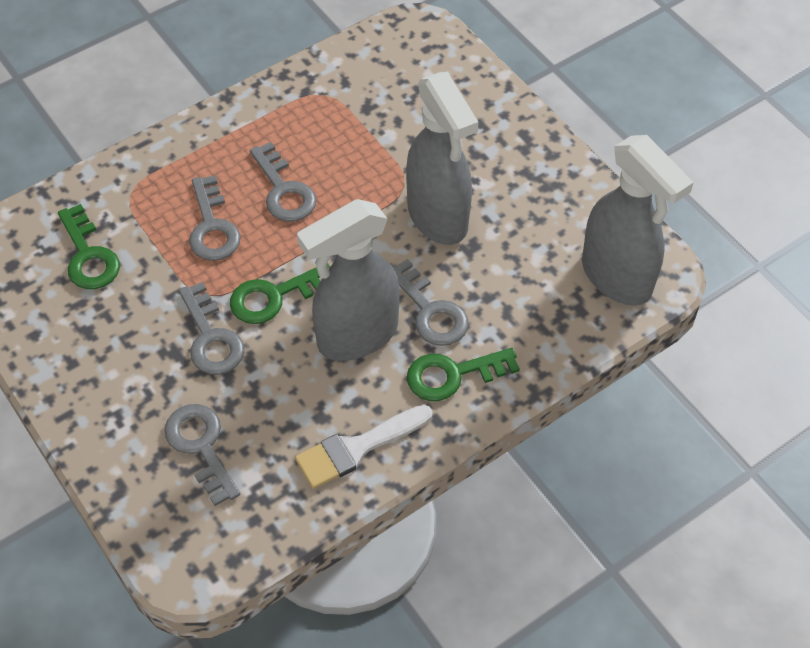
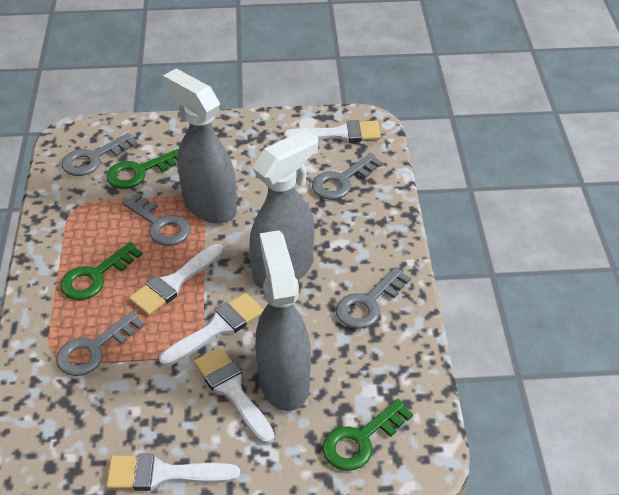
white brush: 1 -> 5

